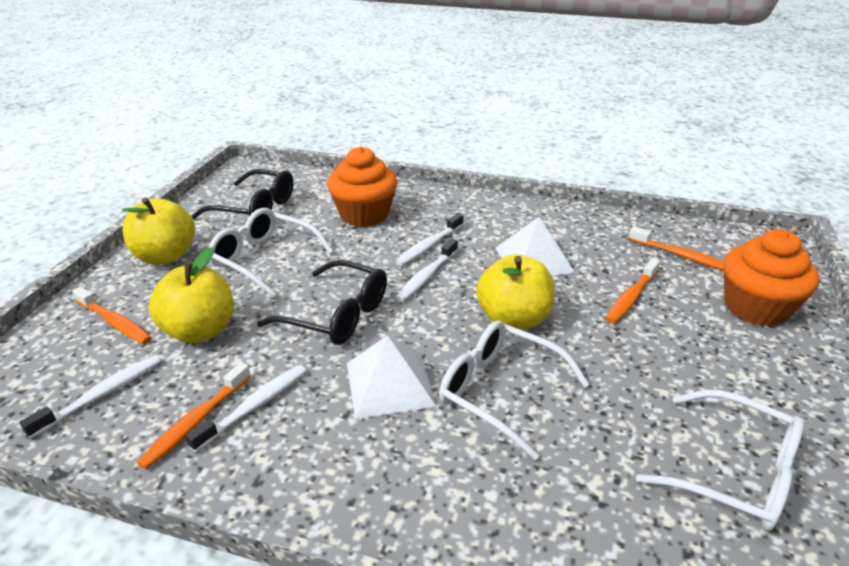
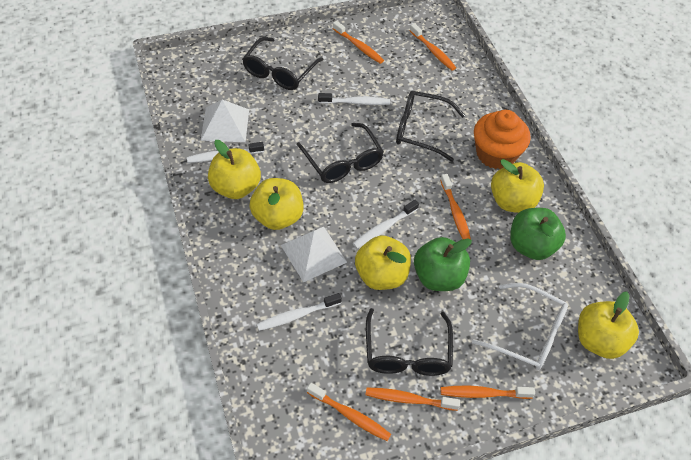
black glasses: 2 -> 4
green apple: 0 -> 2
orange cupcake: 2 -> 1
orange toothbrush: 4 -> 6
white glasses: 3 -> 1
yellow apple: 3 -> 5

